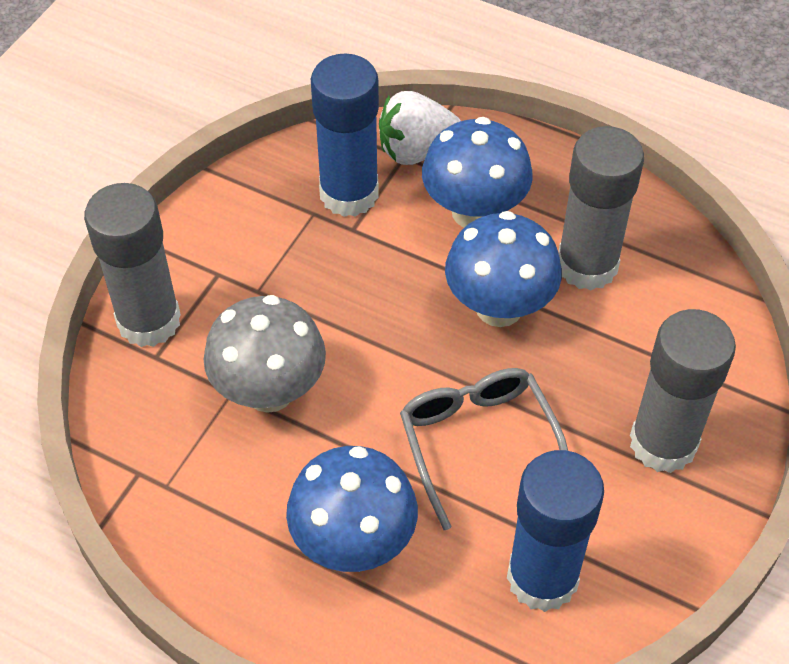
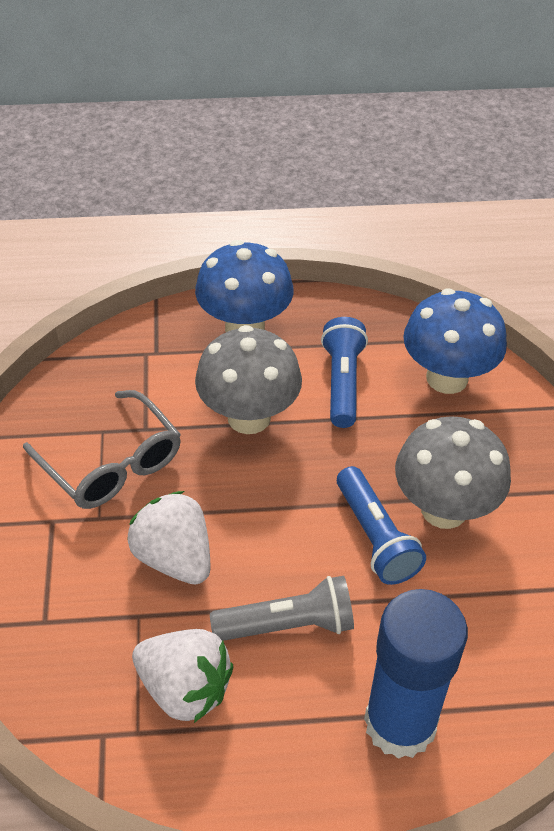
blue flashlight: 0 -> 2
blue glue stick: 2 -> 1
blue mushroom: 3 -> 2
grey flashlight: 0 -> 1
grey glue stick: 3 -> 0
grey mushroom: 1 -> 2
white strawberry: 1 -> 2

